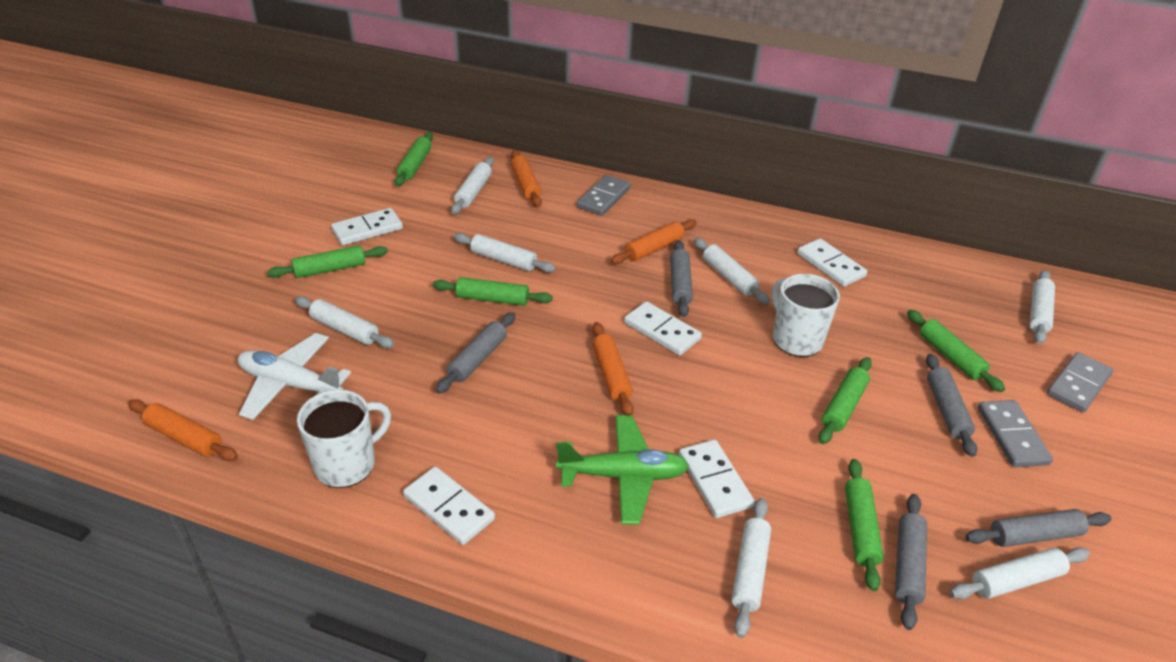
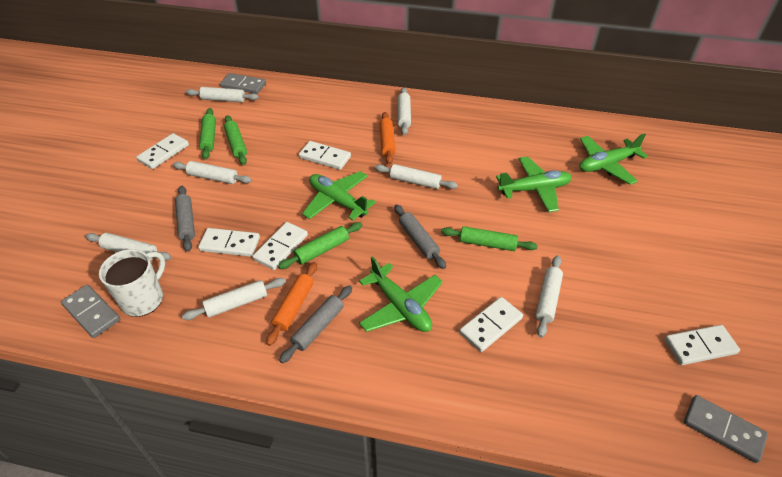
green plane: 1 -> 4
green rolling pin: 6 -> 4
grey rolling pin: 5 -> 3
orange rolling pin: 4 -> 2
white domino: 5 -> 6
white mug: 2 -> 1
white plane: 1 -> 0

